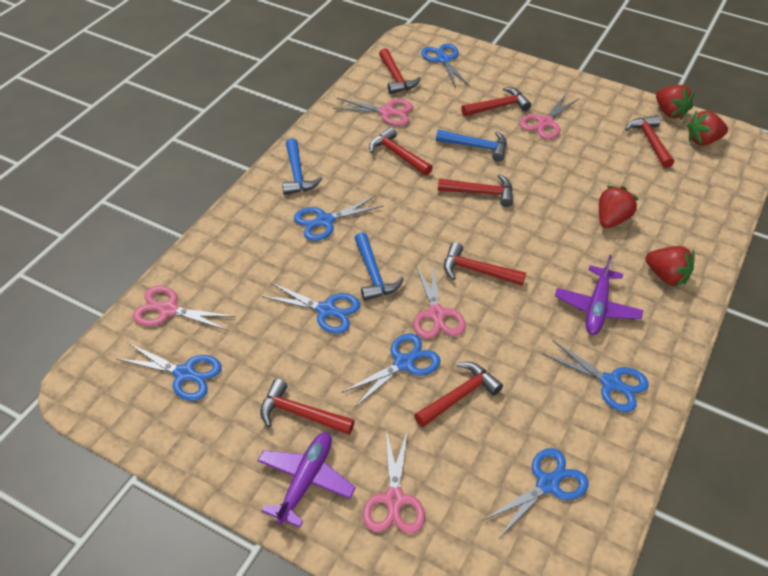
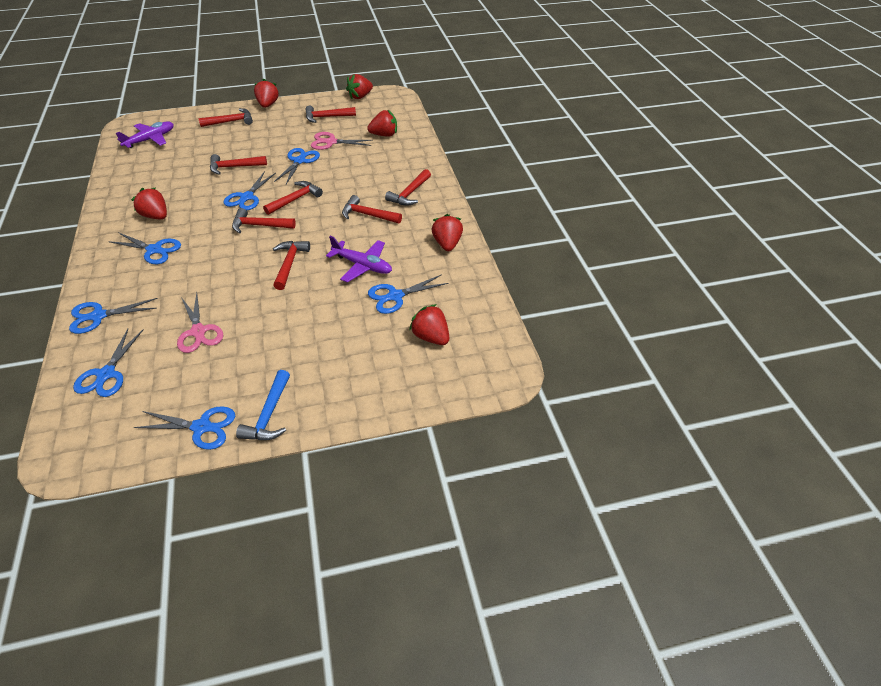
blue hammer: 3 -> 1
pink scissors: 5 -> 2
red strawberry: 4 -> 6

